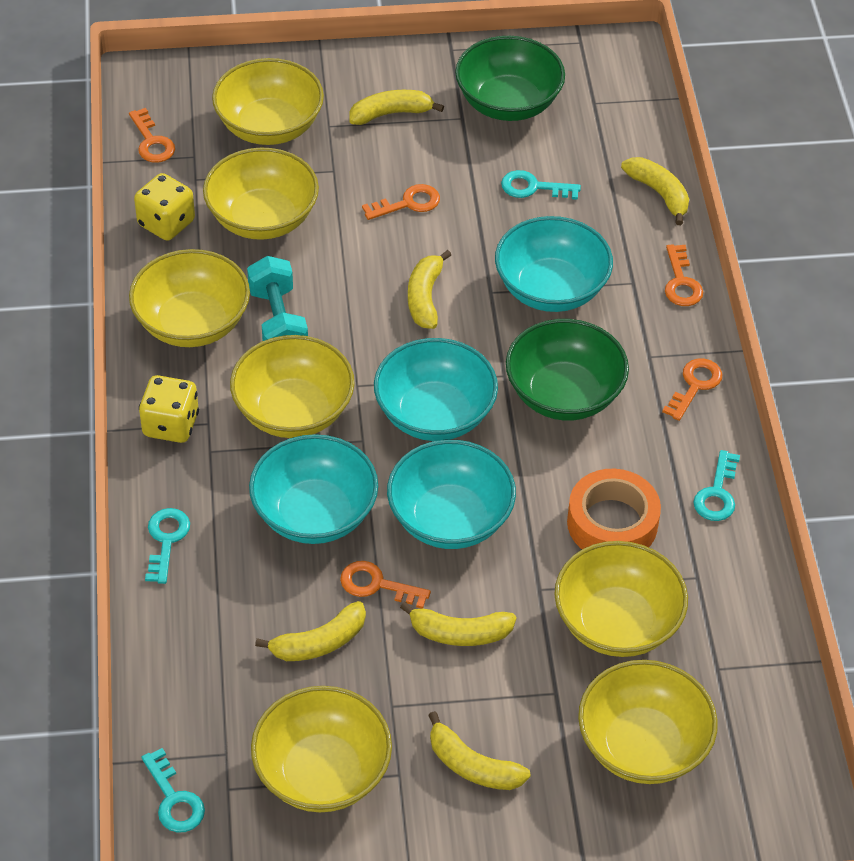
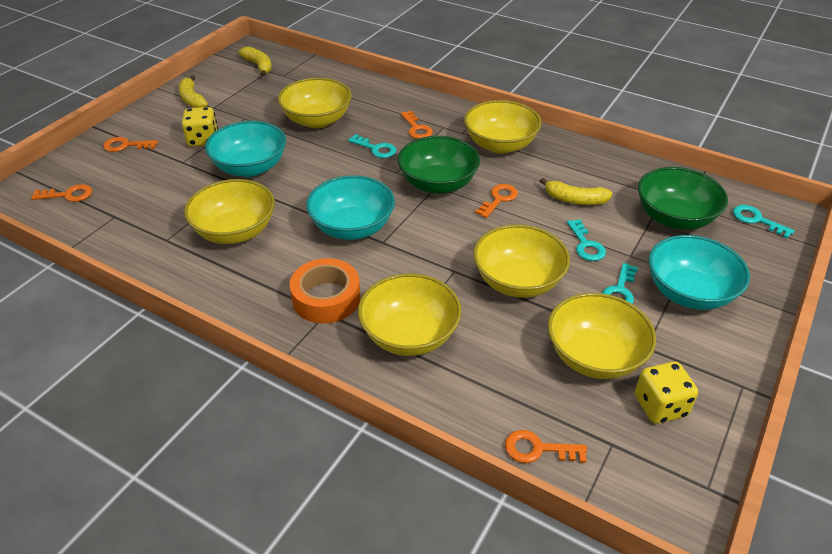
turquoise bowl: 4 -> 3
turquoise dumbbell: 1 -> 0
yellow banana: 6 -> 3
yellow bowl: 7 -> 6

